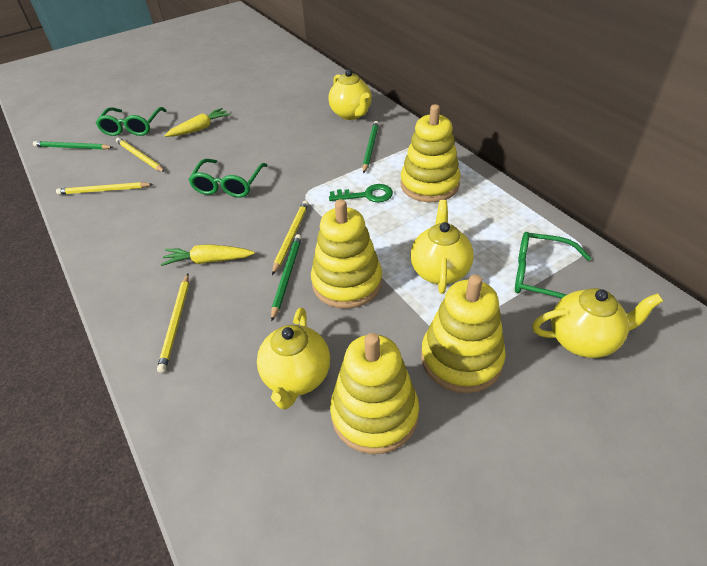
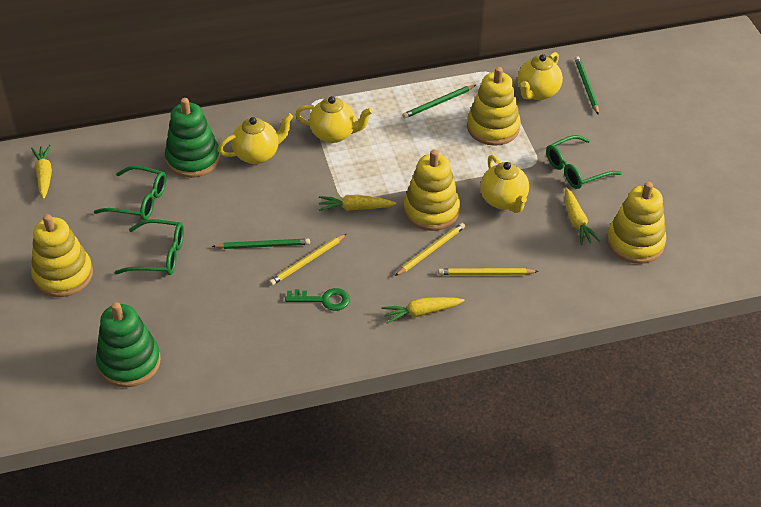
green stacking toy: 0 -> 2
yellow carrot: 2 -> 4
yellow pencil: 4 -> 3

